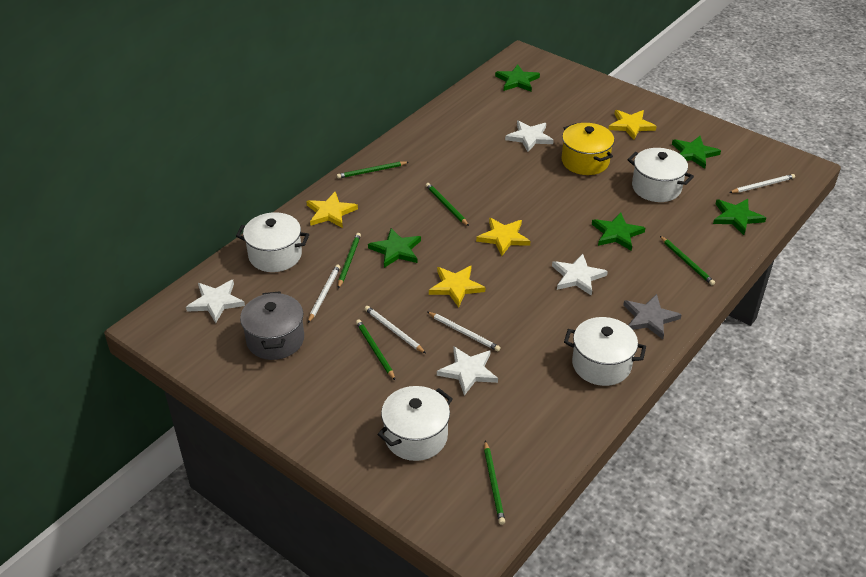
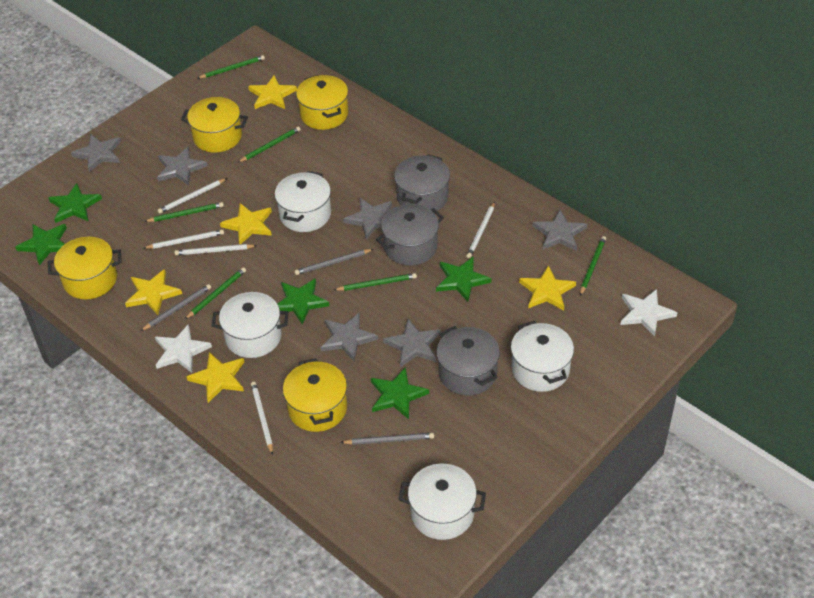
grey pencil: 0 -> 3
grey pot: 1 -> 3
grey star: 1 -> 6
white pencil: 4 -> 5
white star: 4 -> 2
yellow pot: 1 -> 4
yellow star: 4 -> 5

